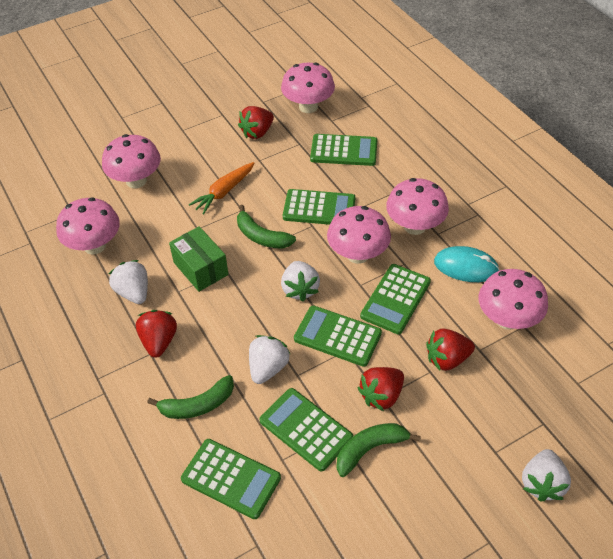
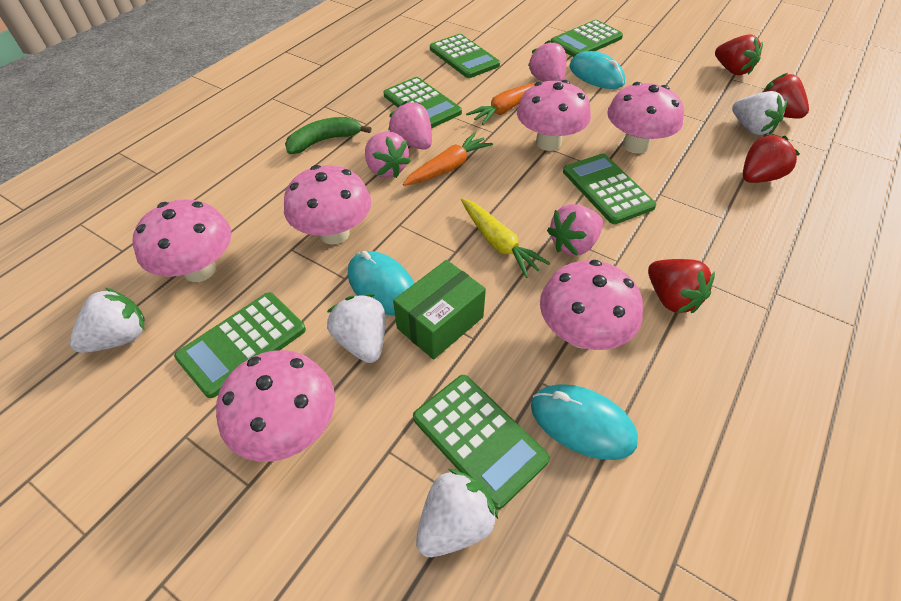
green banana: 3 -> 1
orange carrot: 1 -> 2
pink strawberry: 0 -> 4
turquoise mouse: 1 -> 3
yellow carrot: 0 -> 1

